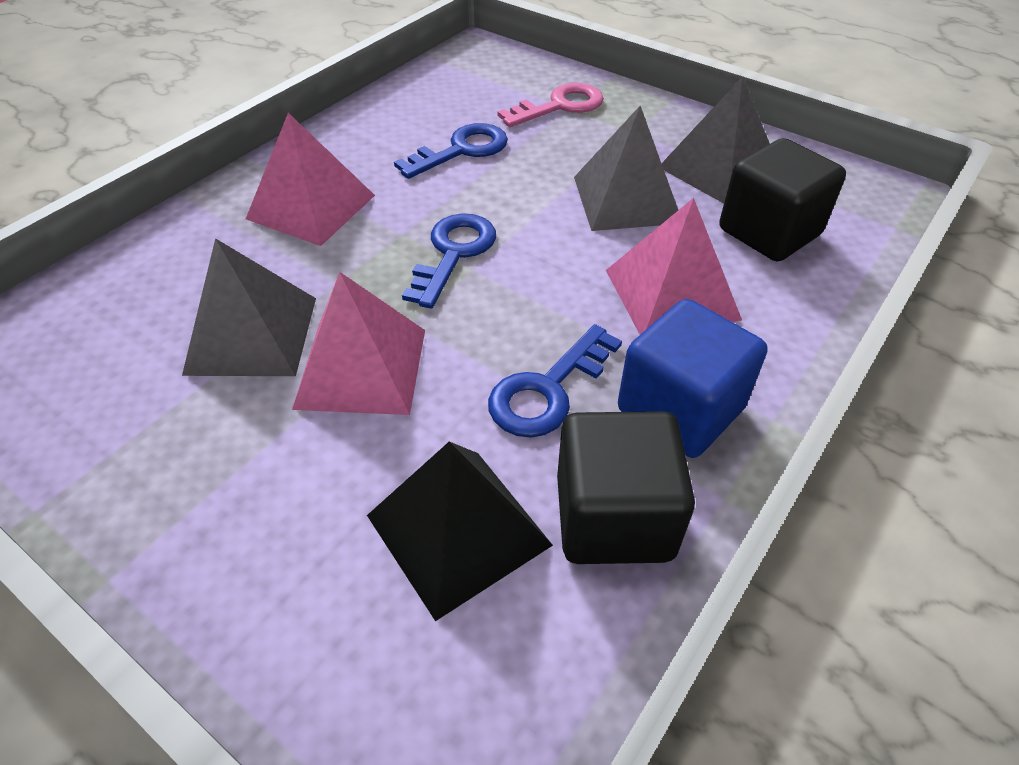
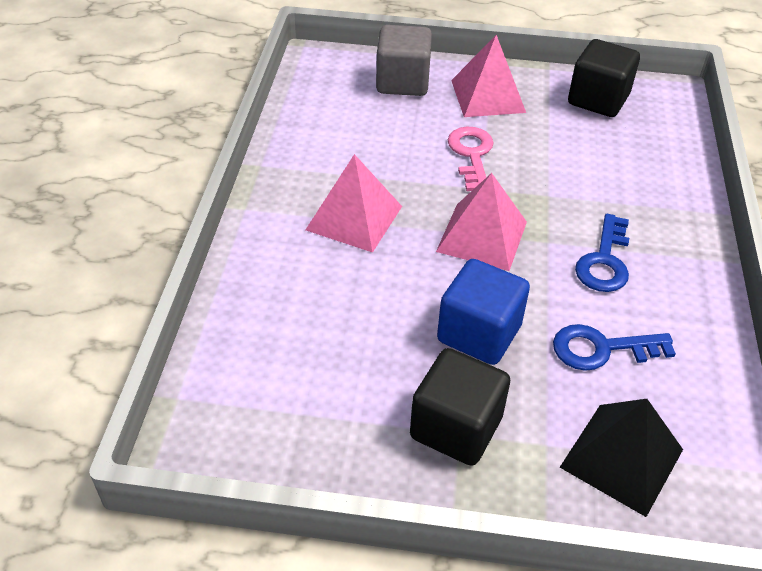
blue key: 3 -> 2
grey cube: 0 -> 1
grey pyramid: 3 -> 0

